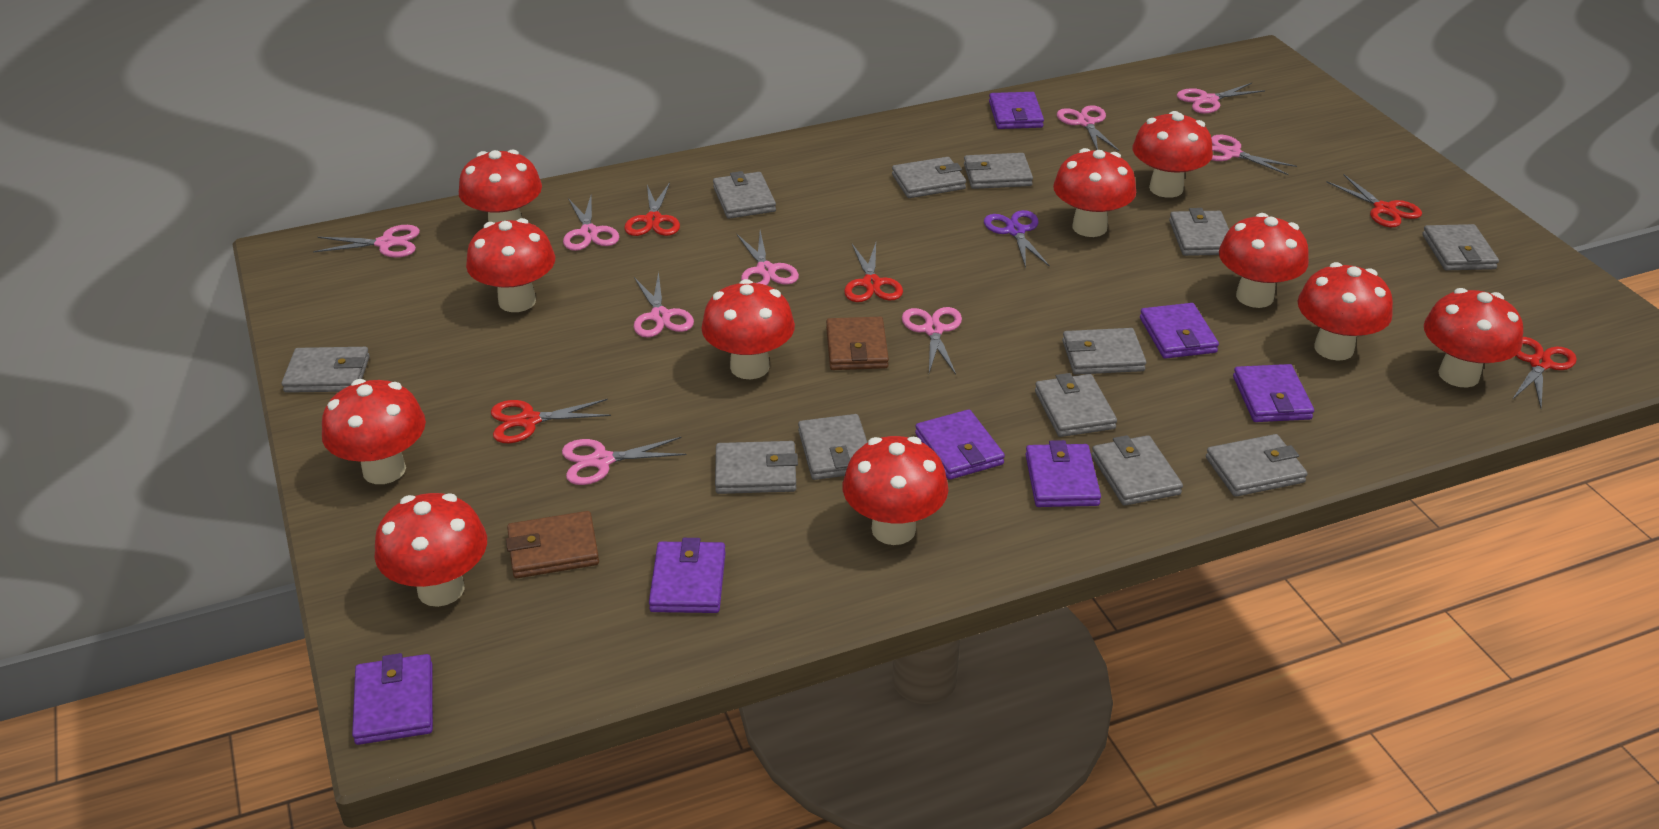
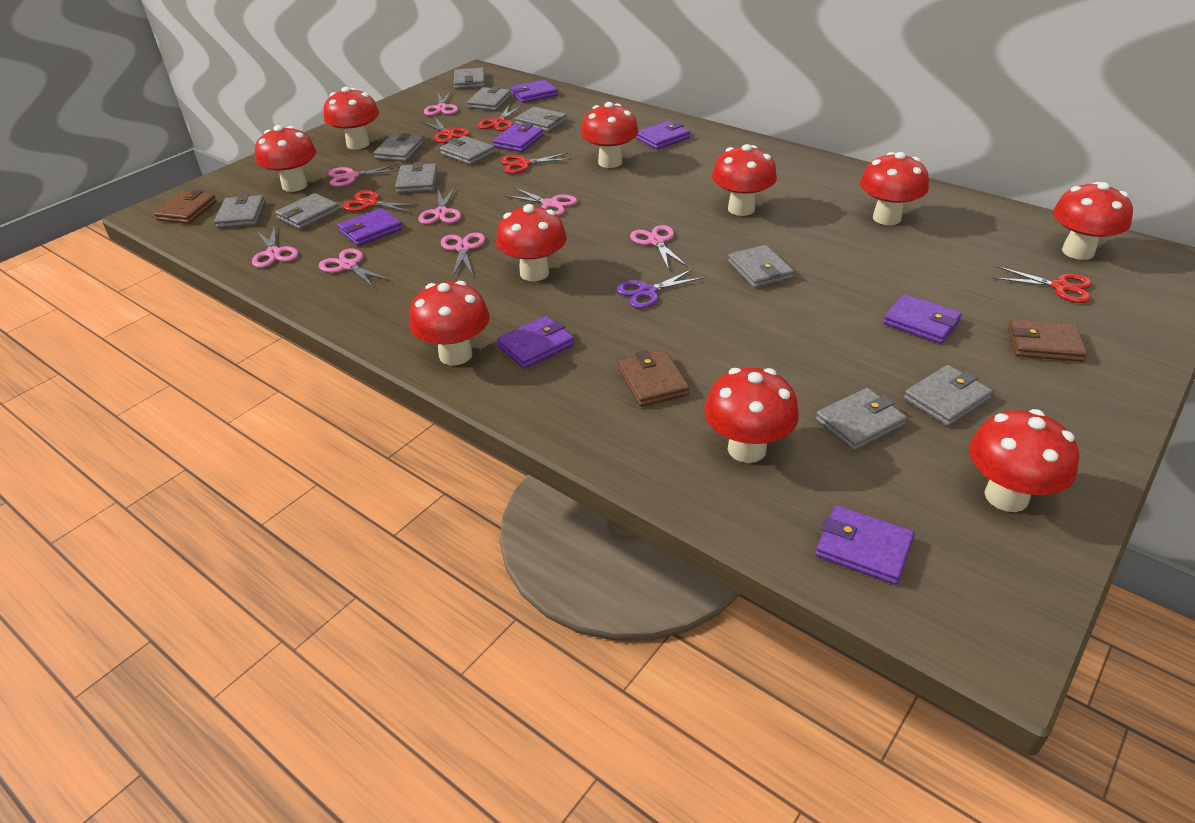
brown wallet: 2 -> 3
grey wallet: 12 -> 11
pink scissors: 9 -> 8
red mushroom: 11 -> 10

